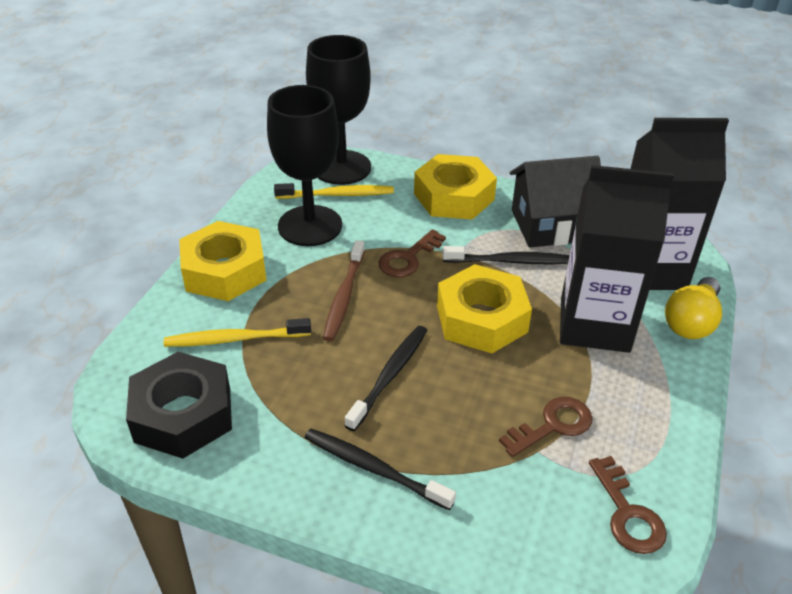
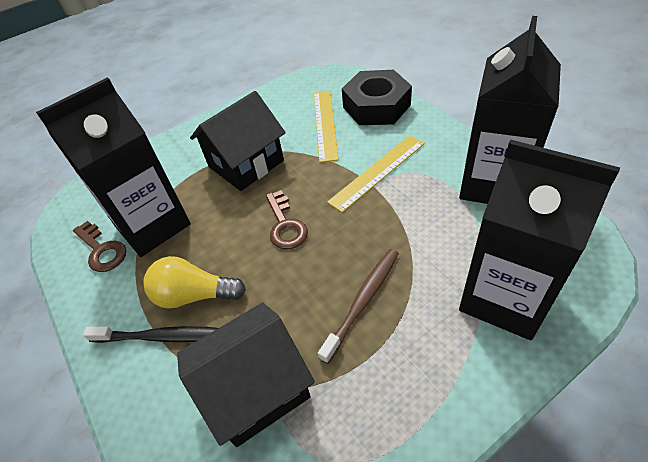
black carton: 2 -> 3
black goblet: 2 -> 0
black house: 1 -> 2
black toothbrush: 3 -> 1
brown key: 3 -> 2
yellow nut: 3 -> 0
yellow ruler: 0 -> 2
yellow toothbrush: 2 -> 0

